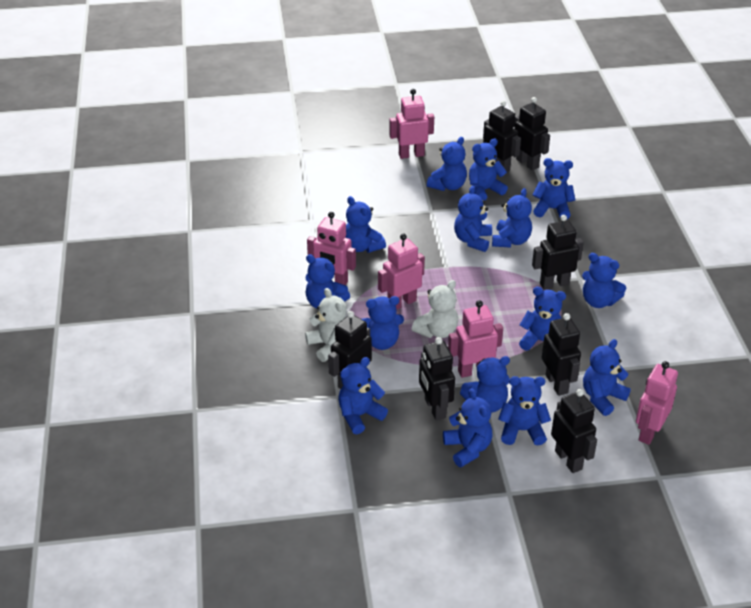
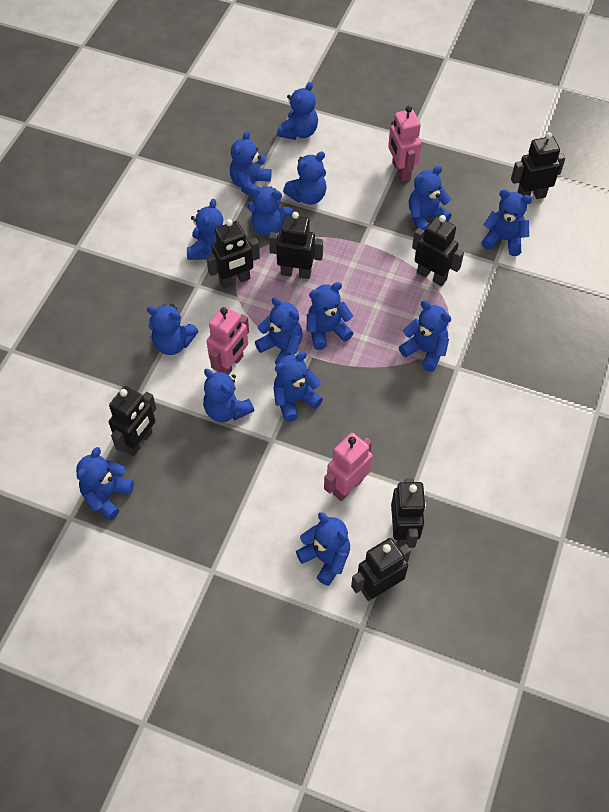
pink robot: 5 -> 3
white teddy bear: 2 -> 0

